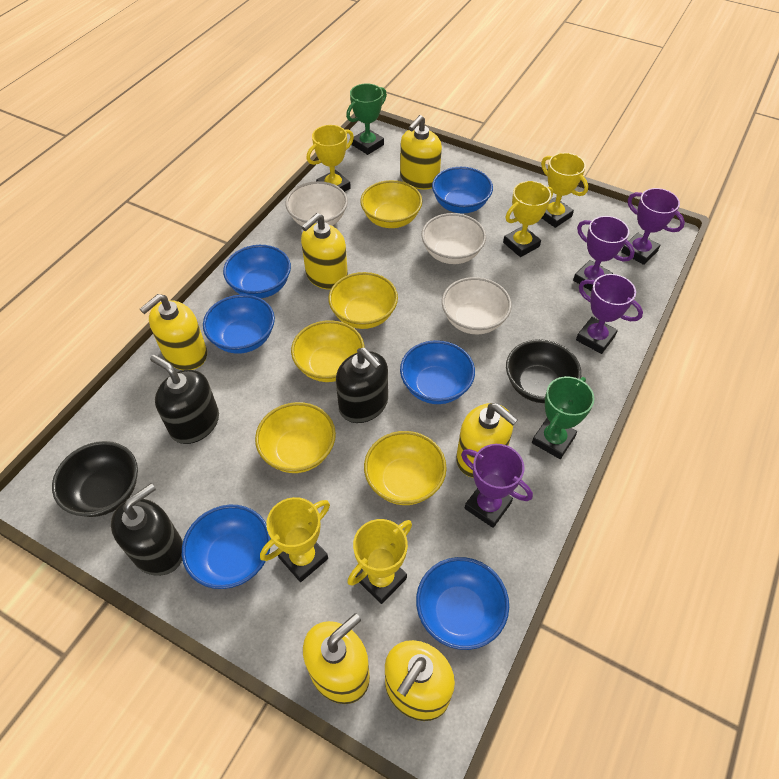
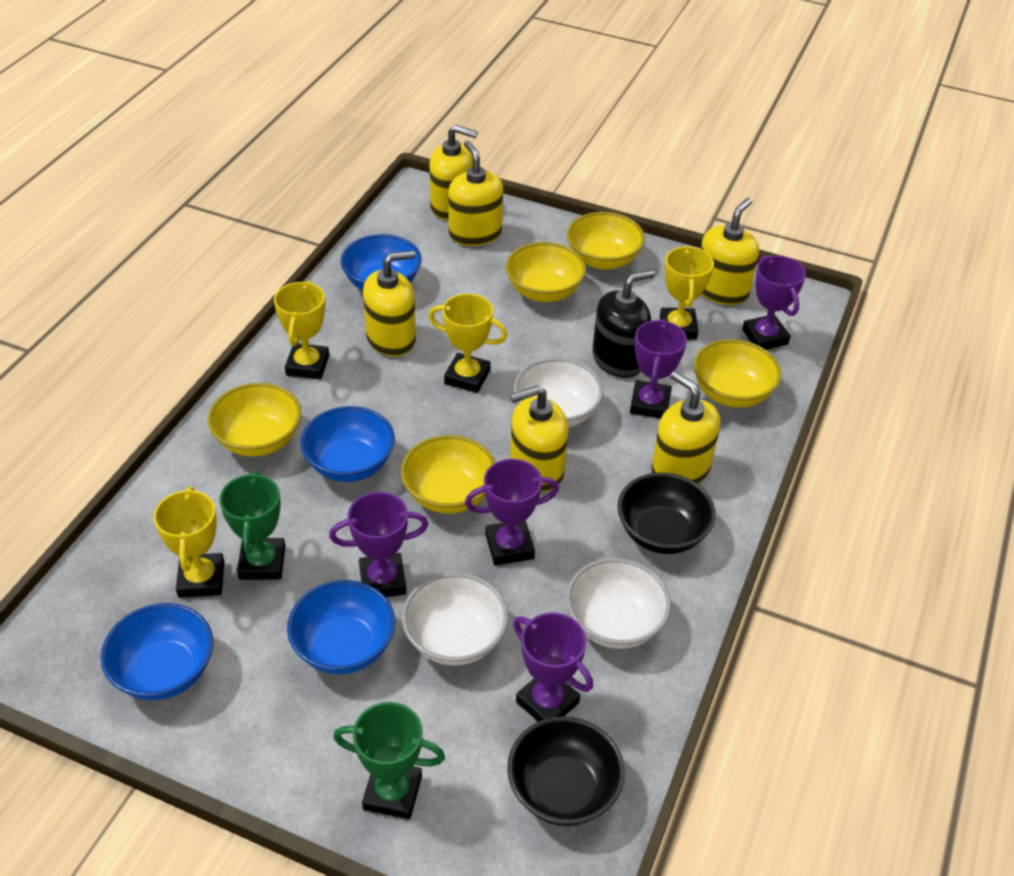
black soap dispenser: 3 -> 1
blue bowl: 6 -> 4
purple trophy: 4 -> 5
yellow trophy: 5 -> 4

